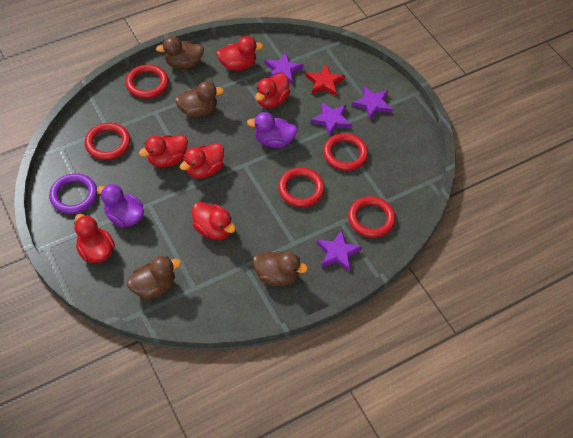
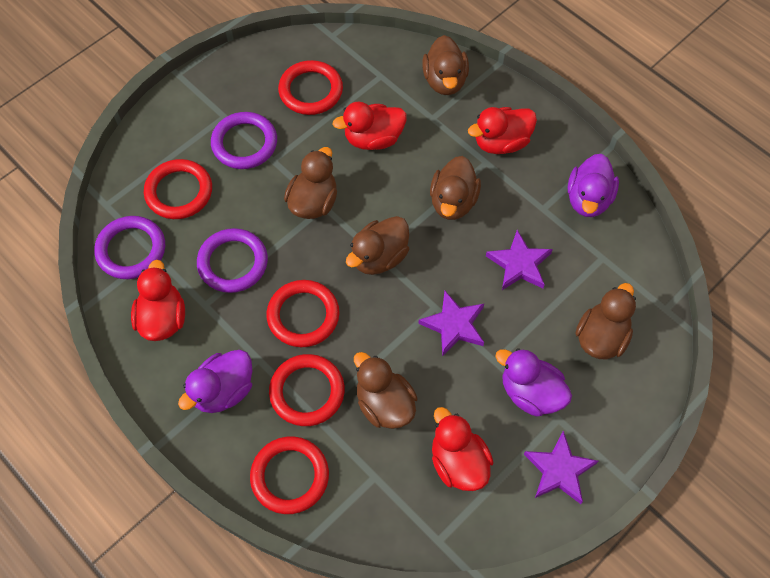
brown duck: 4 -> 6
purple duck: 2 -> 3
purple ring: 1 -> 3
purple star: 4 -> 3
red duck: 6 -> 4
red star: 1 -> 0

